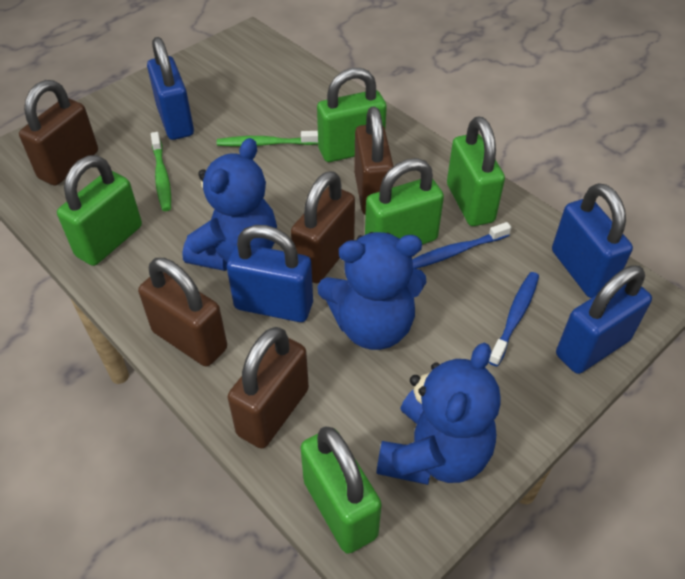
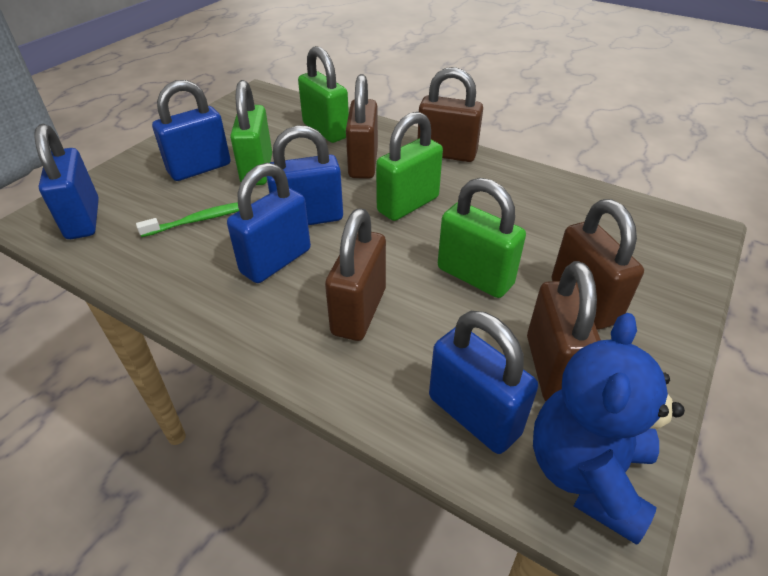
blue padlock: 4 -> 5
blue teddy bear: 3 -> 1
blue toothbrush: 2 -> 0
green padlock: 5 -> 4
green toothbrush: 2 -> 1

